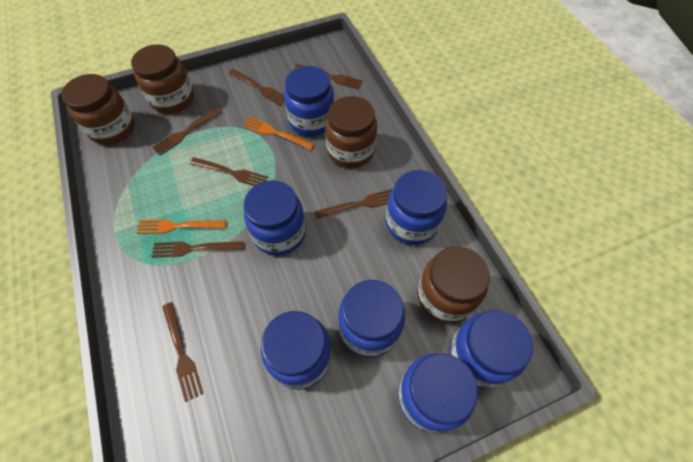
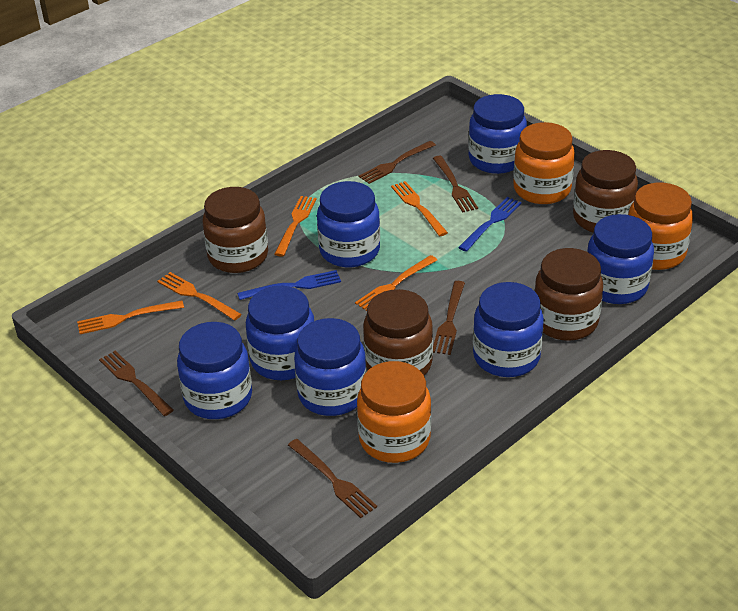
blue fork: 0 -> 2
brown fork: 7 -> 5
orange fork: 2 -> 5
orange jar: 0 -> 3

